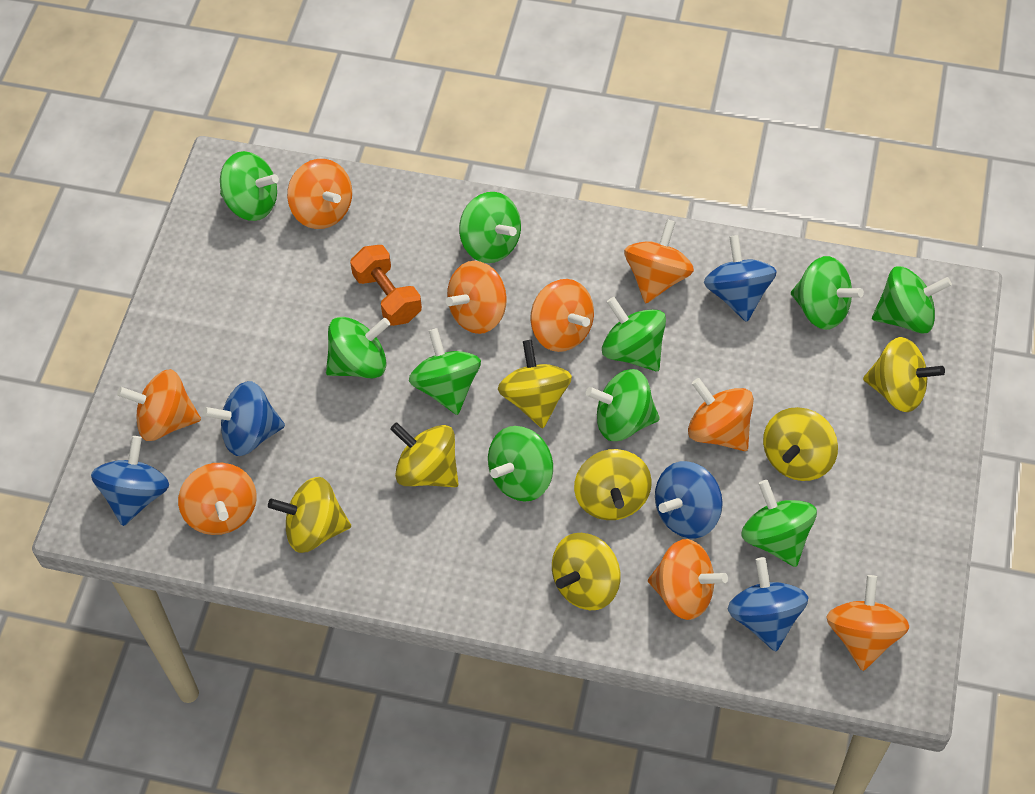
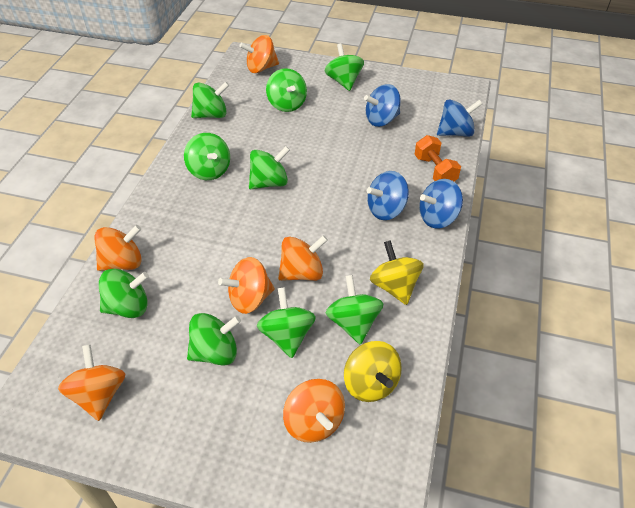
blue spinning top: 5 -> 4
green spinning top: 10 -> 9
orange spinning top: 9 -> 6
yellow spinning top: 7 -> 2

